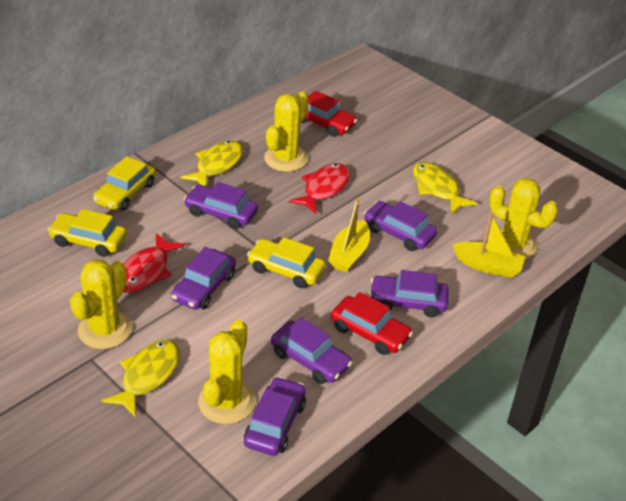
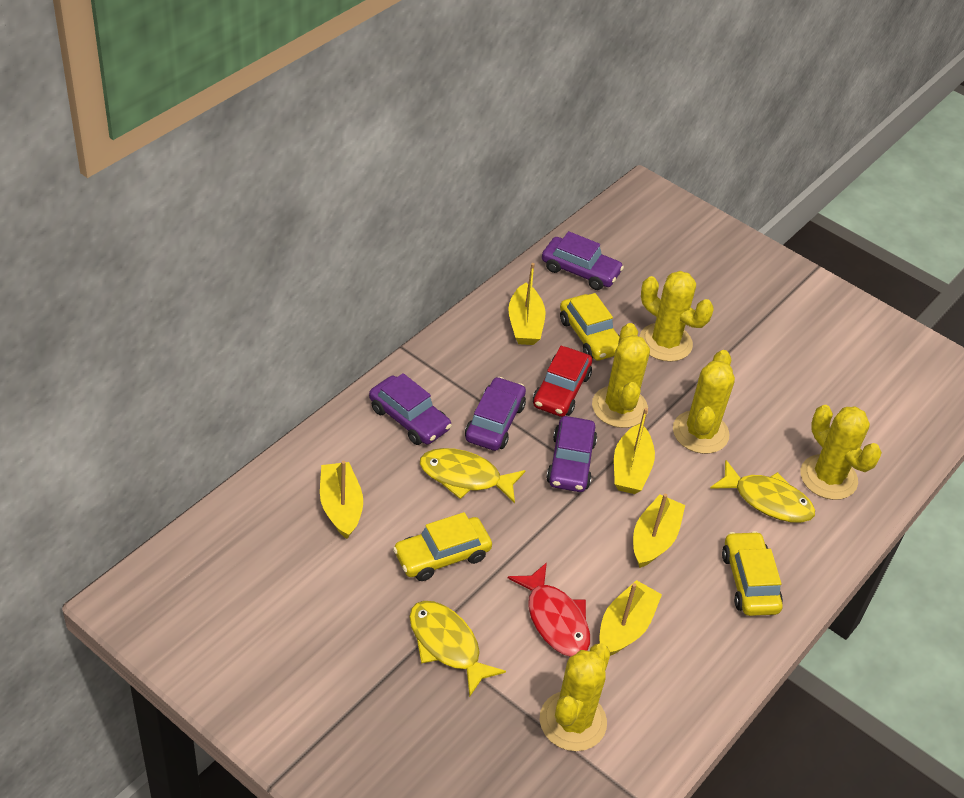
purple car: 6 -> 4
red car: 2 -> 1
red fish: 2 -> 1
yellow boat: 2 -> 5
yellow cactus: 4 -> 5

